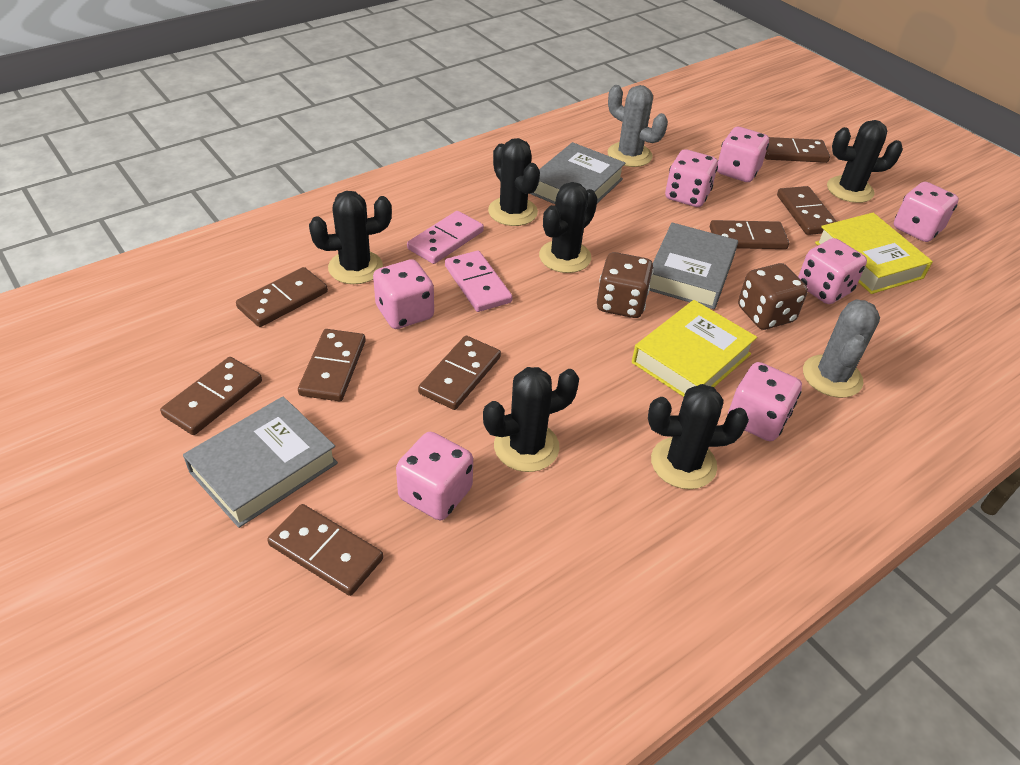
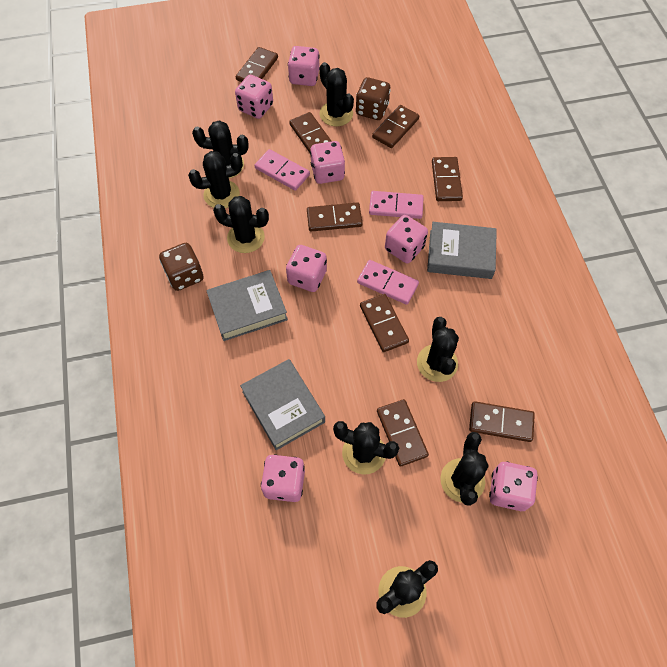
black cactus: 6 -> 8
grey cactus: 2 -> 0
pink domino: 2 -> 3
yellow book: 2 -> 0

